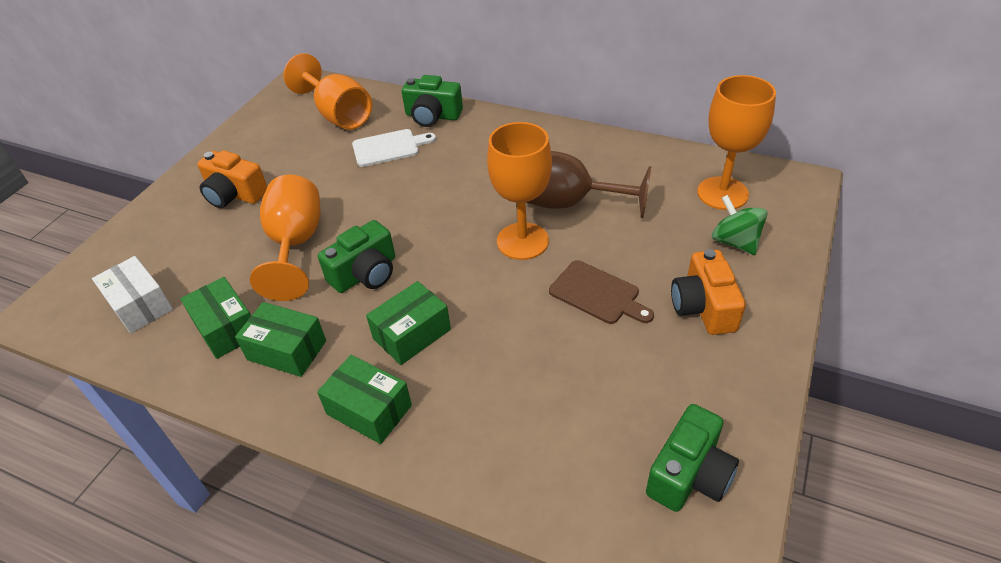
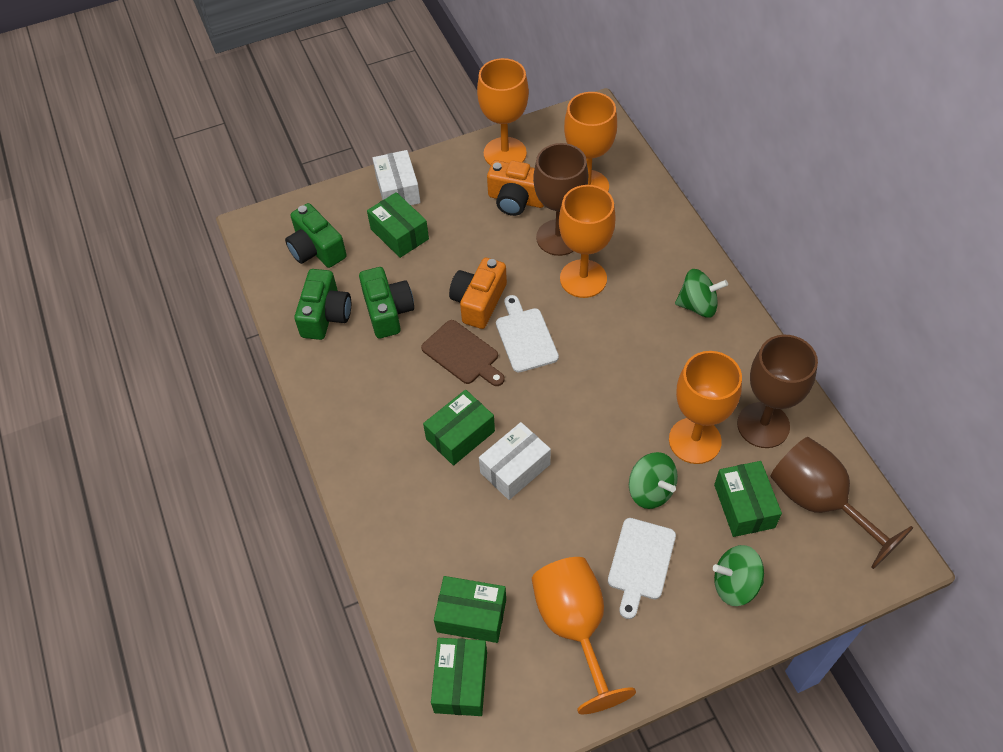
brown goblet: 1 -> 3
green box: 4 -> 5
green spinning top: 1 -> 3
orange goblet: 4 -> 5
white box: 1 -> 2
white cutting board: 1 -> 2

